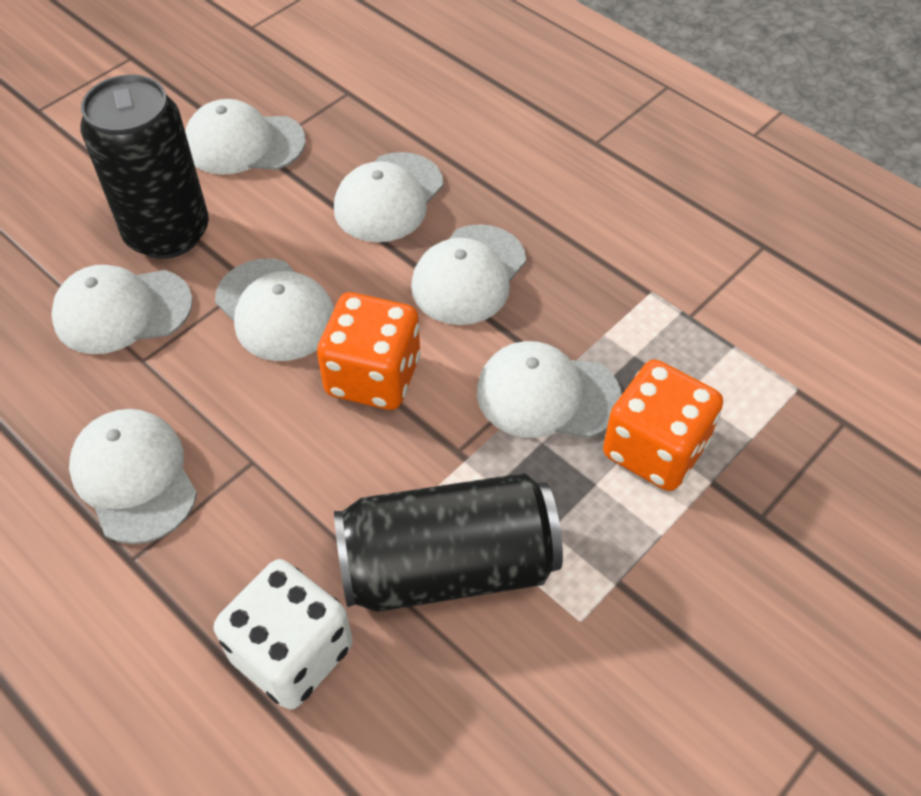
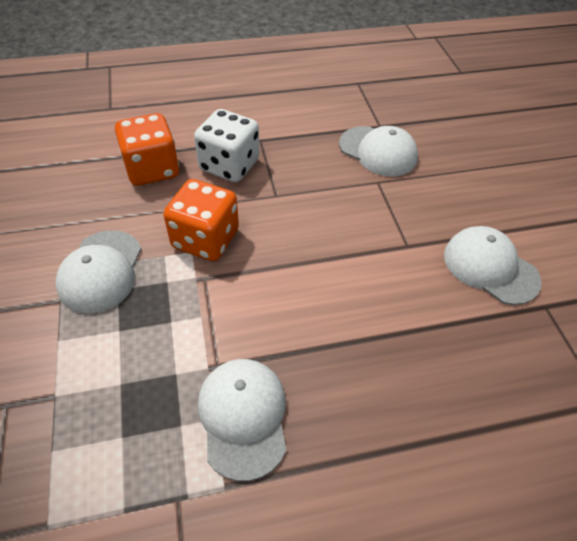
black can: 2 -> 0
white cap: 7 -> 4

